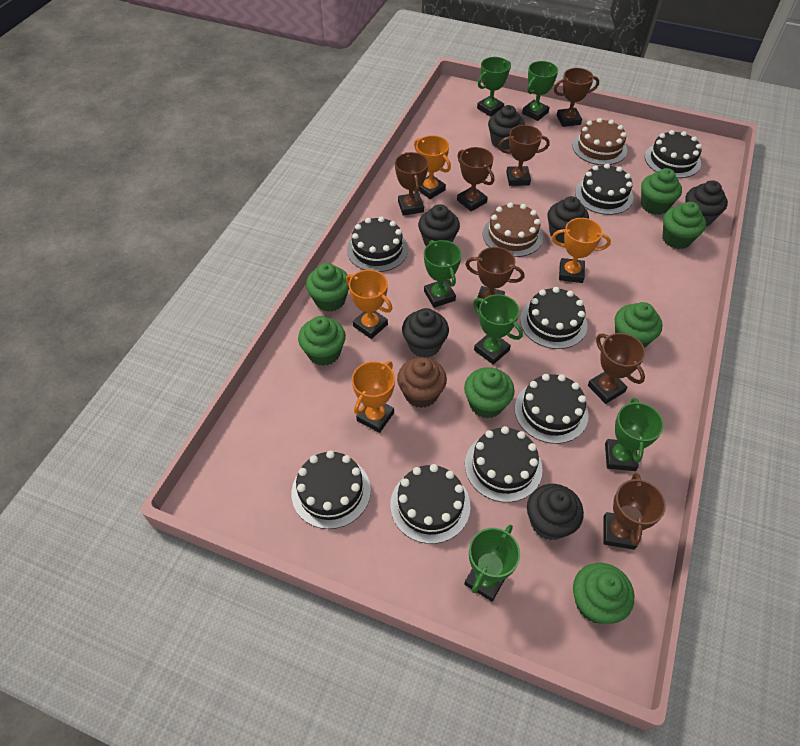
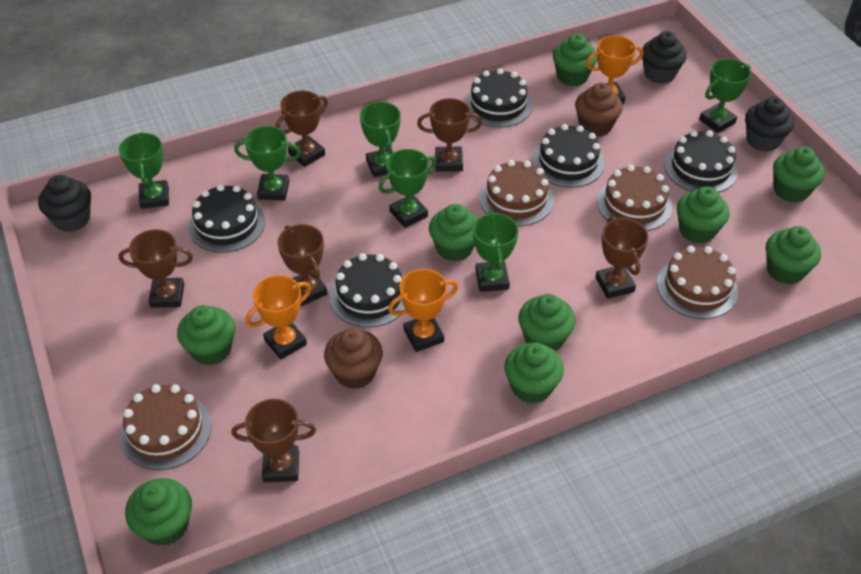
black cake: 8 -> 5
black cupcake: 6 -> 3
brown cake: 2 -> 4
brown cupcake: 1 -> 2
brown trophy: 7 -> 6
green cupcake: 7 -> 9
orange trophy: 4 -> 3

